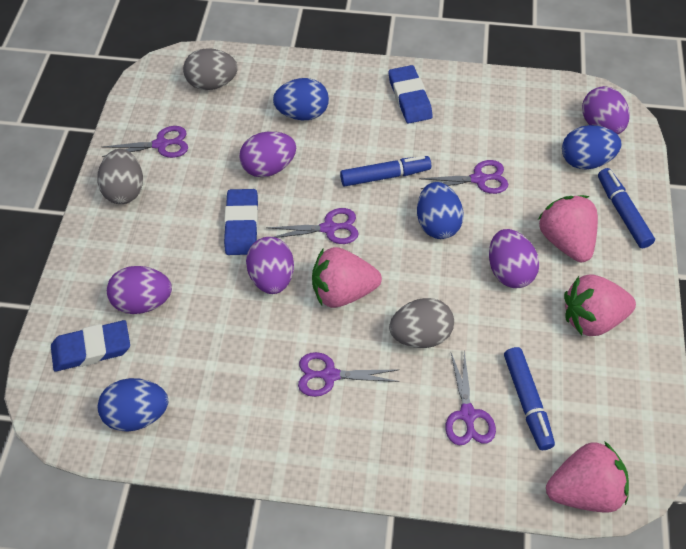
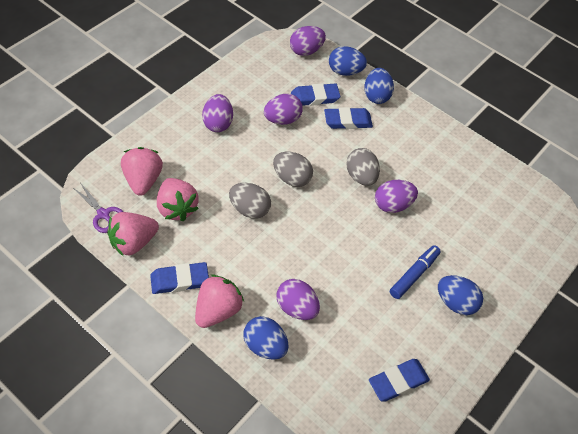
blue eraser: 3 -> 4
blue marker: 3 -> 1
purple scissors: 5 -> 1

